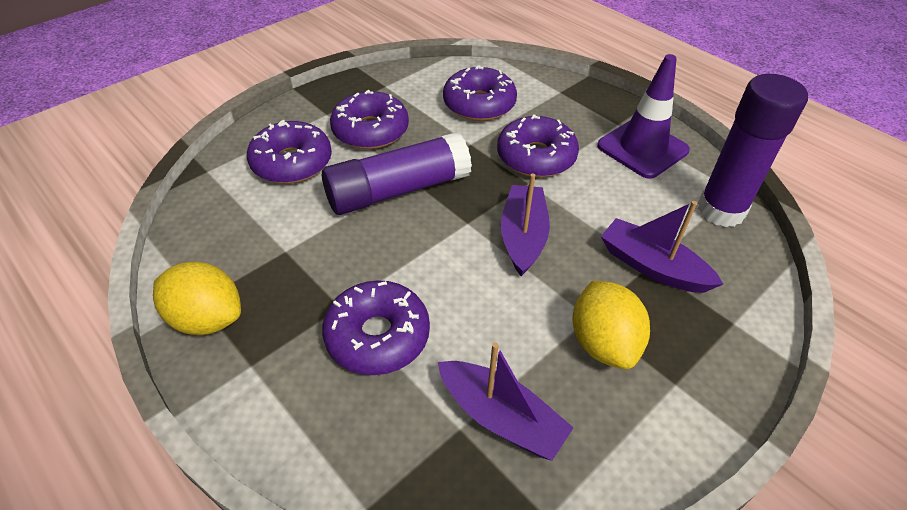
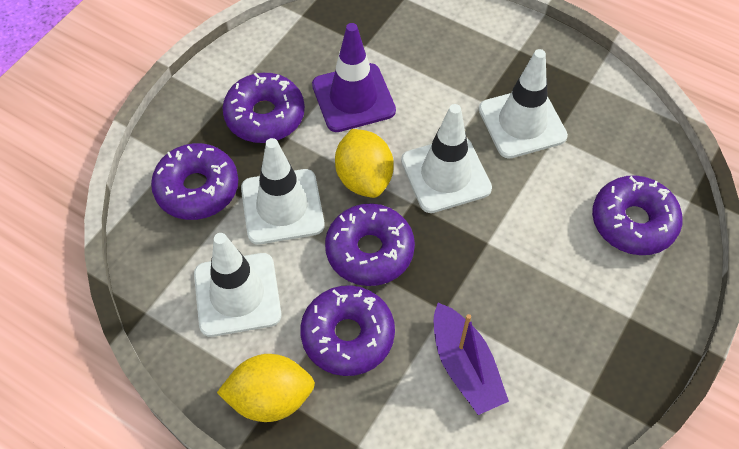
purple boat: 3 -> 1
purple glue stick: 2 -> 0
white traffic cone: 0 -> 4

